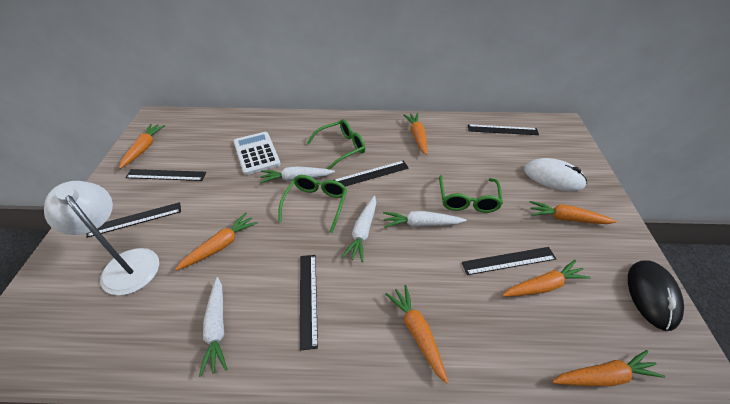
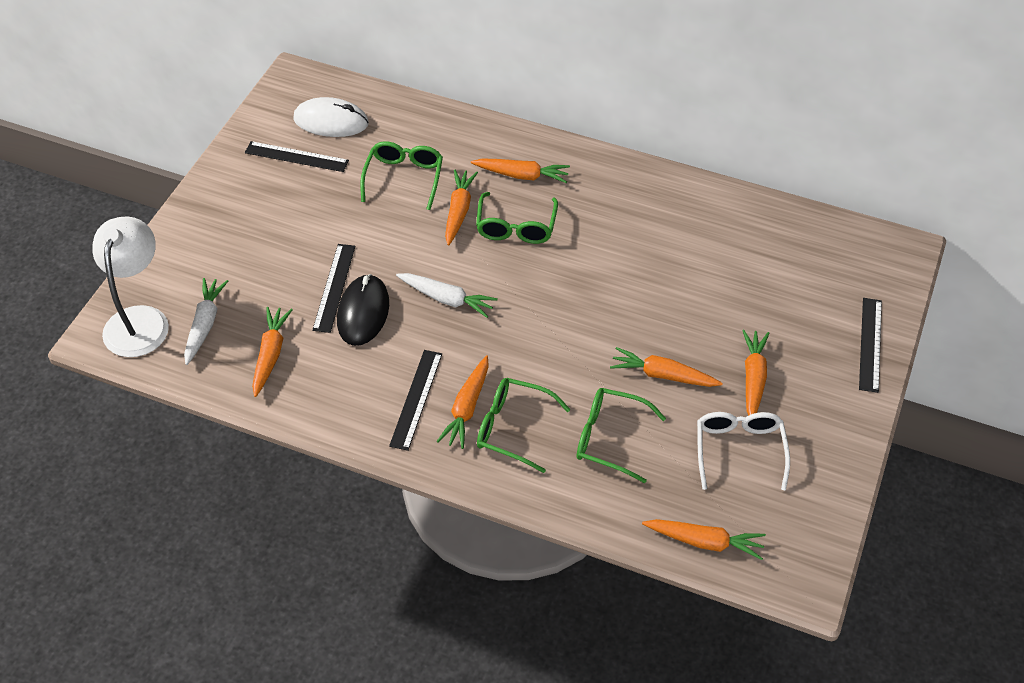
black ruler: 6 -> 4
green glasses: 3 -> 4
white calculator: 1 -> 0
white carrot: 4 -> 2
white glasses: 0 -> 1

